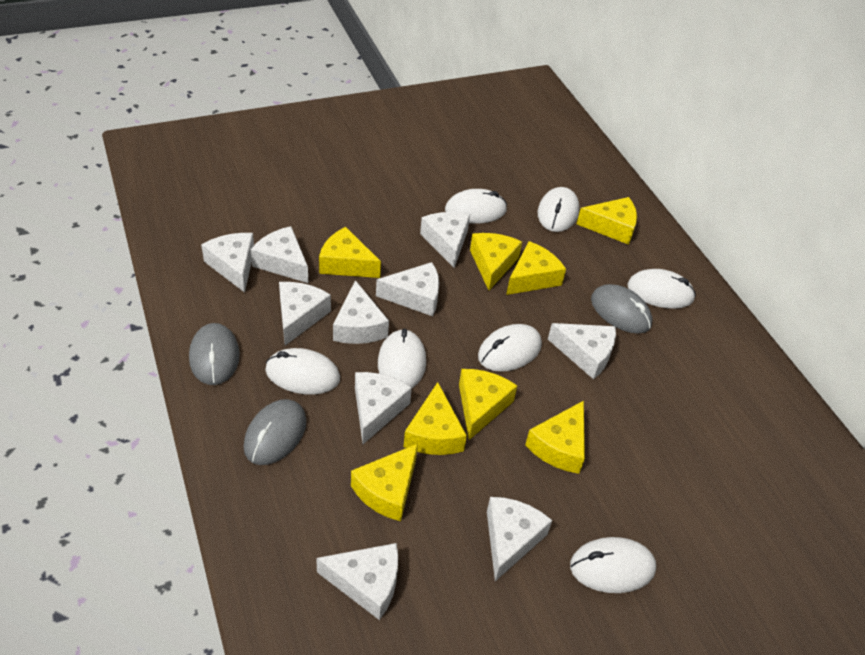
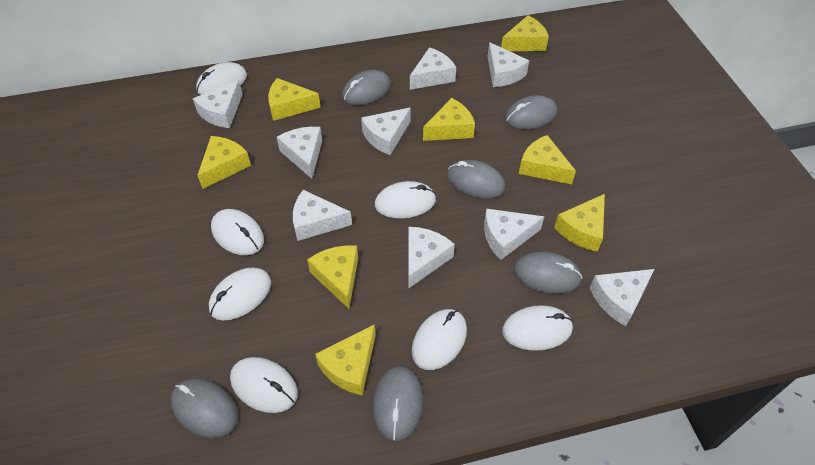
grey mouse: 3 -> 6
white cheese: 10 -> 9

